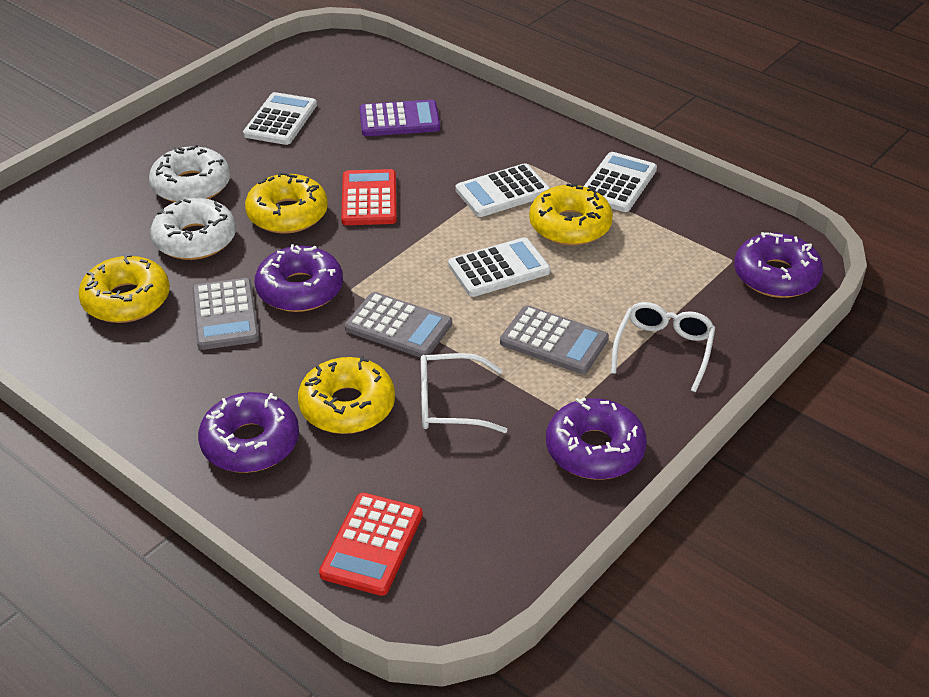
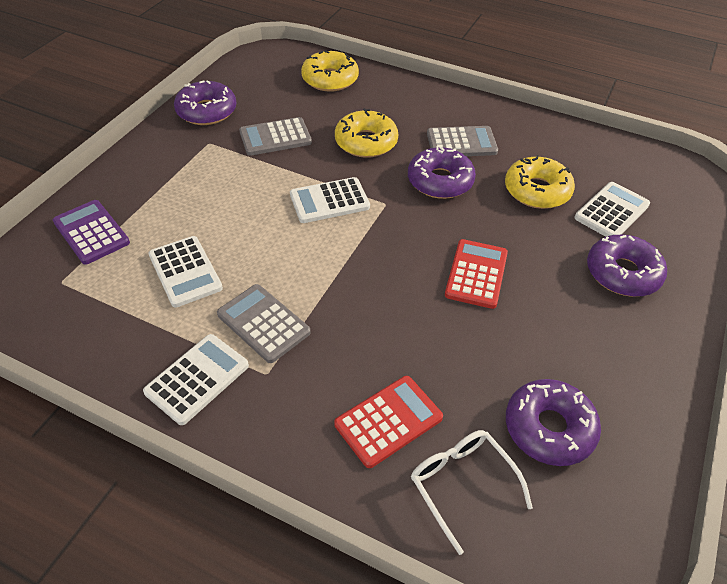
white donut: 2 -> 0
white glasses: 2 -> 1
yellow donut: 4 -> 3

